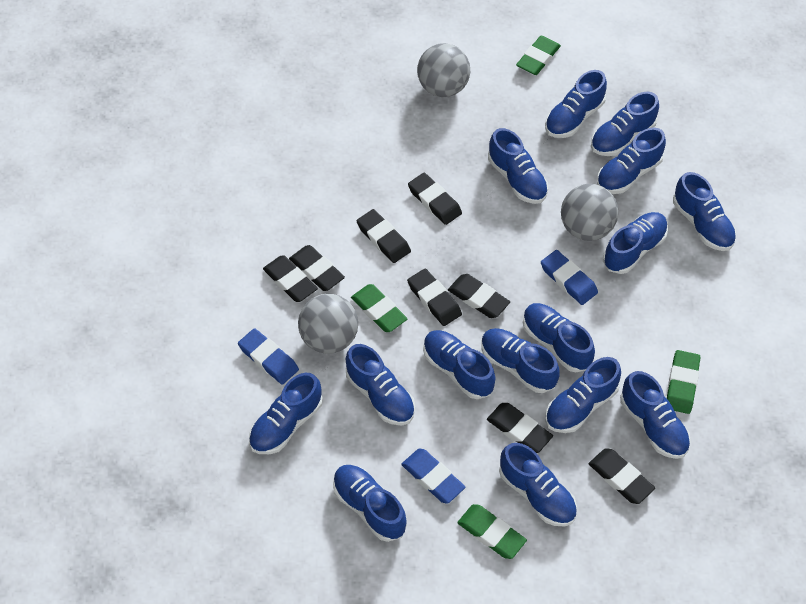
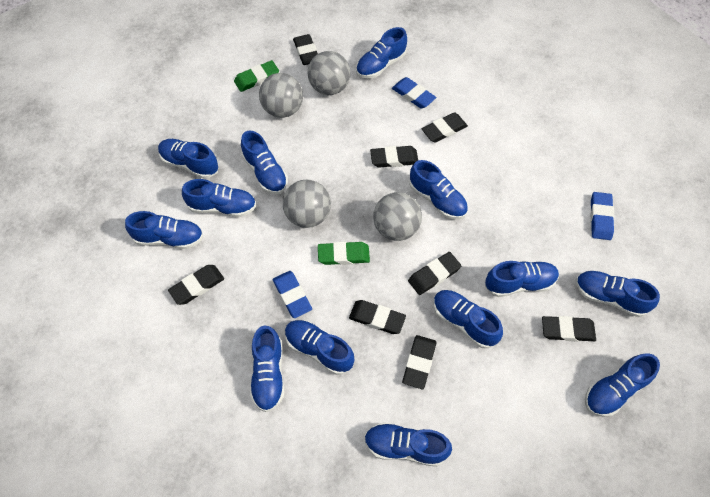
blue shoe: 15 -> 13
green eraser: 4 -> 2
grey ball: 3 -> 4

